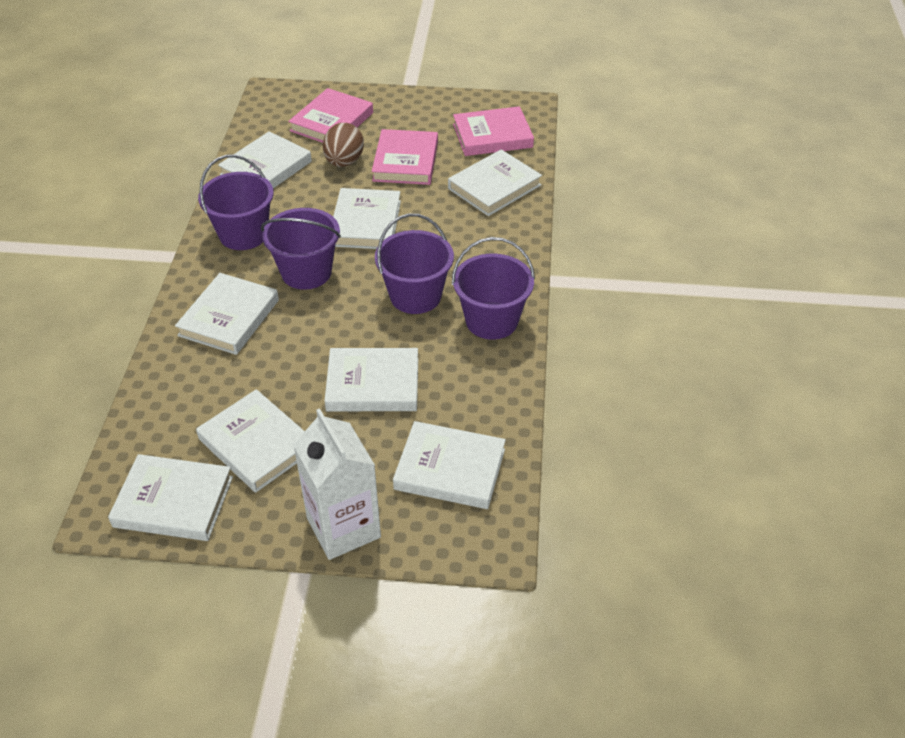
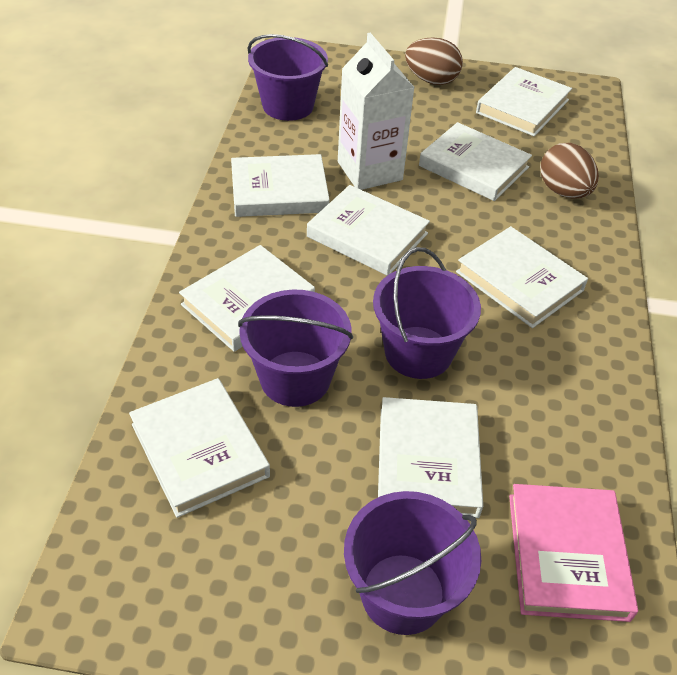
brown egg: 1 -> 2
pink book: 3 -> 1

